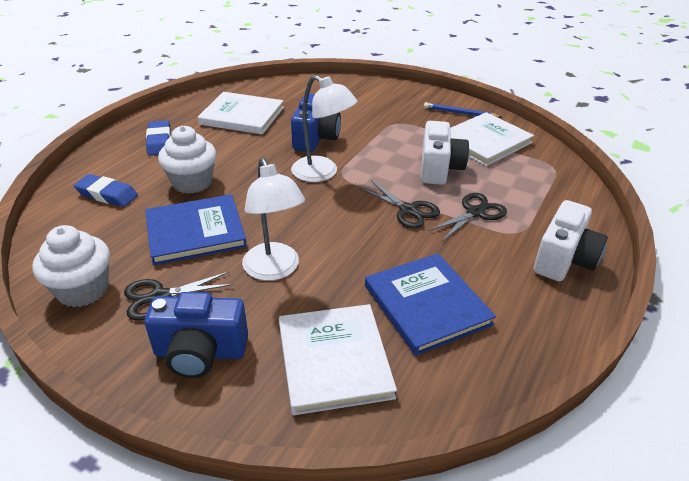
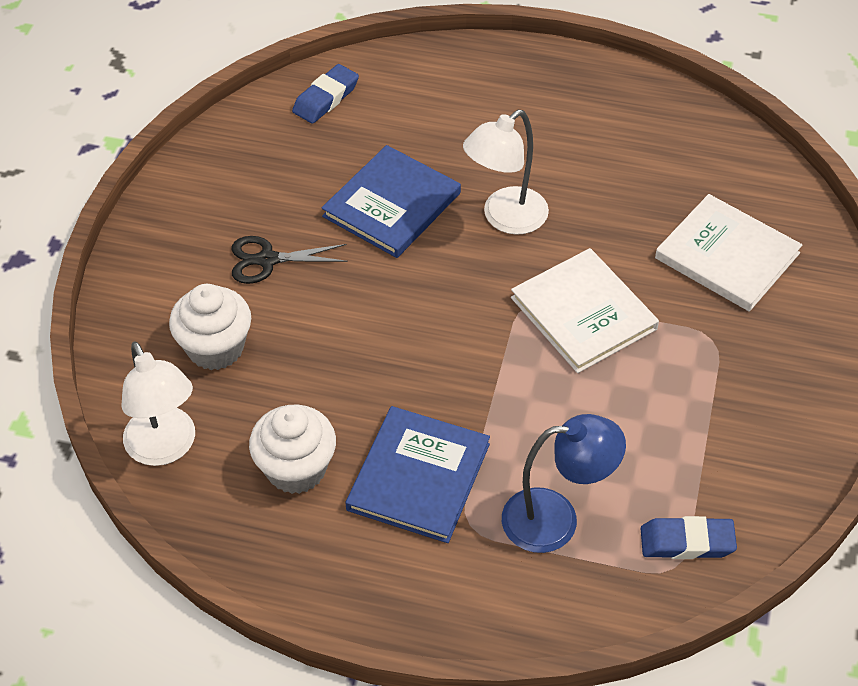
black scissors: 3 -> 1
blue camera: 2 -> 0
blue lamp: 0 -> 1
blue pencil: 1 -> 0
white book: 3 -> 2
white camera: 2 -> 0

